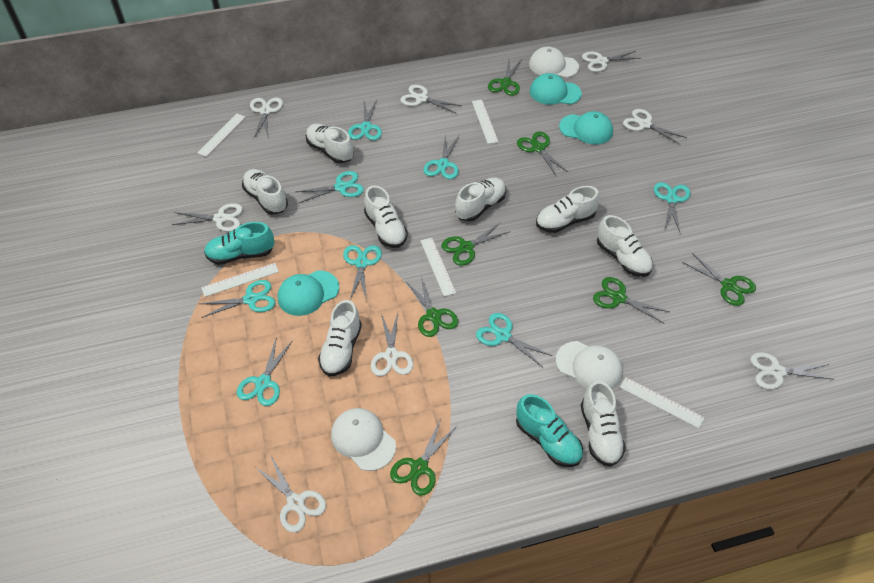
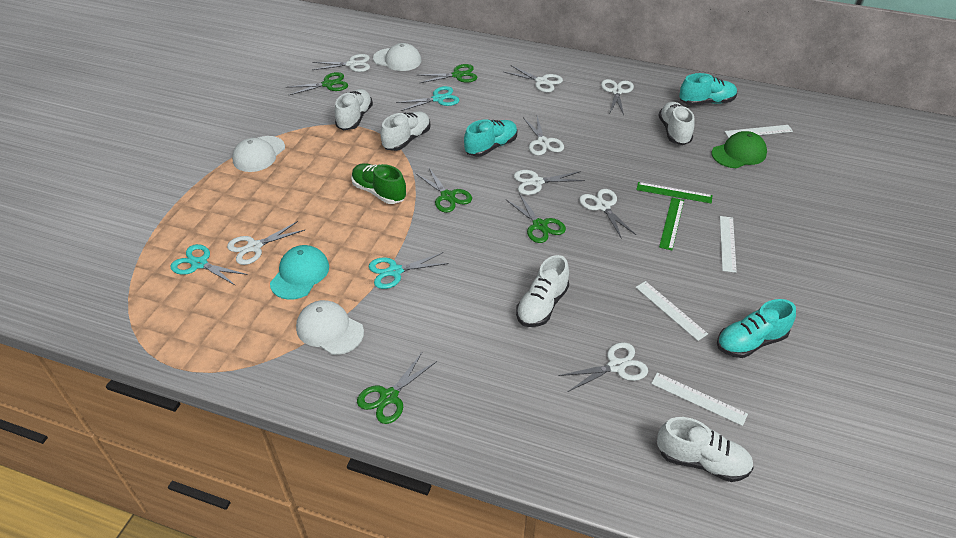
green cap: 0 -> 1
green ruler: 0 -> 2
green scissors: 7 -> 5
green shoe: 0 -> 1
turquoise cap: 3 -> 1
turquoise scissors: 8 -> 3
turquoise shoe: 2 -> 3
white ruler: 5 -> 4
white shoe: 8 -> 5

